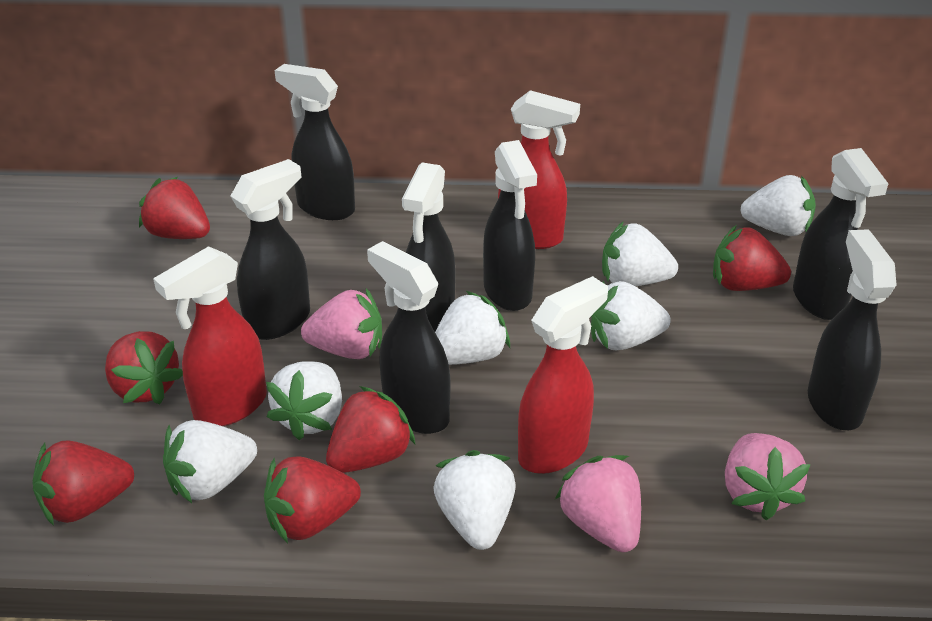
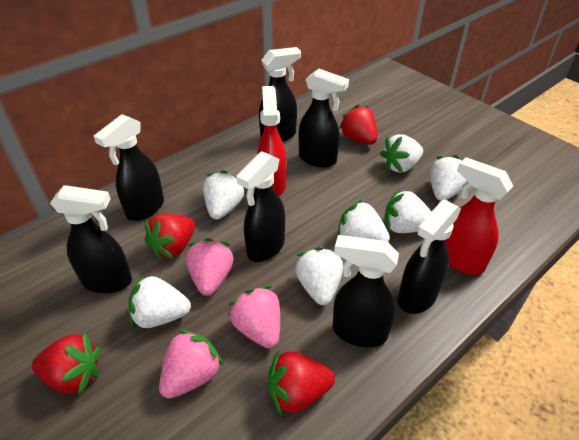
red spray bottle: 3 -> 2
red strawberry: 6 -> 4

